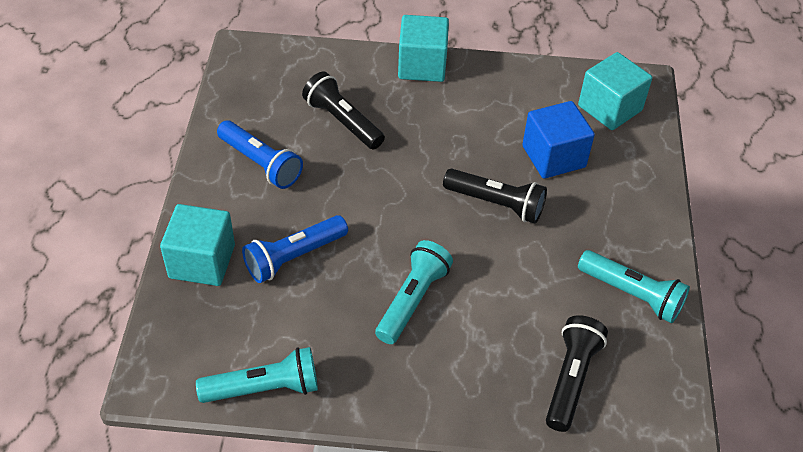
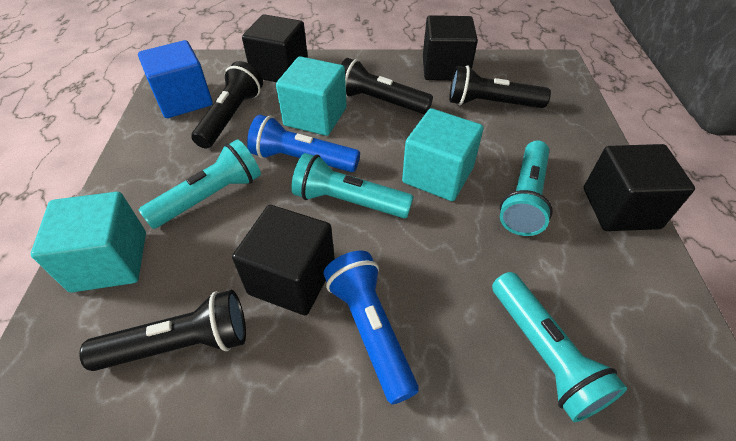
black cube: 0 -> 4
black flashlight: 3 -> 4
turquoise flashlight: 3 -> 4

